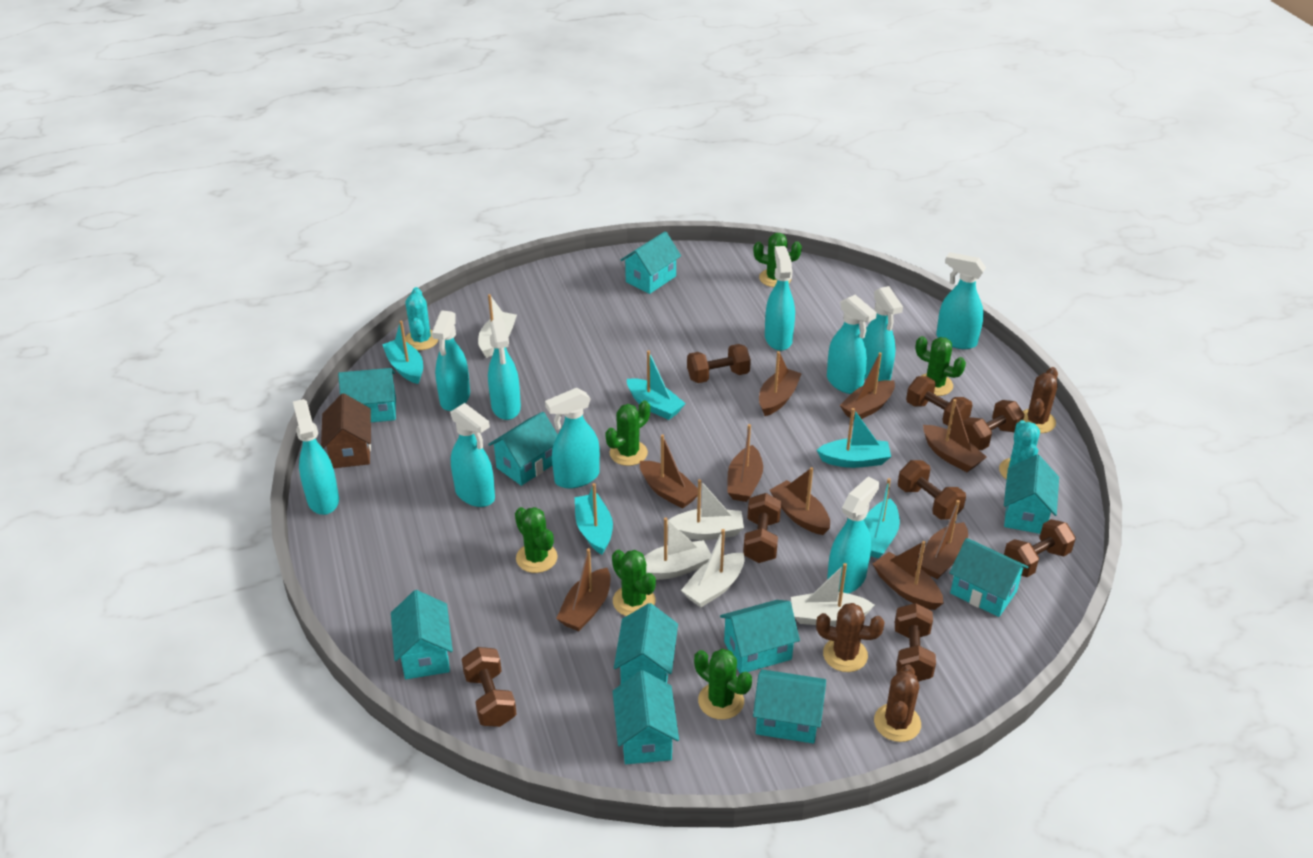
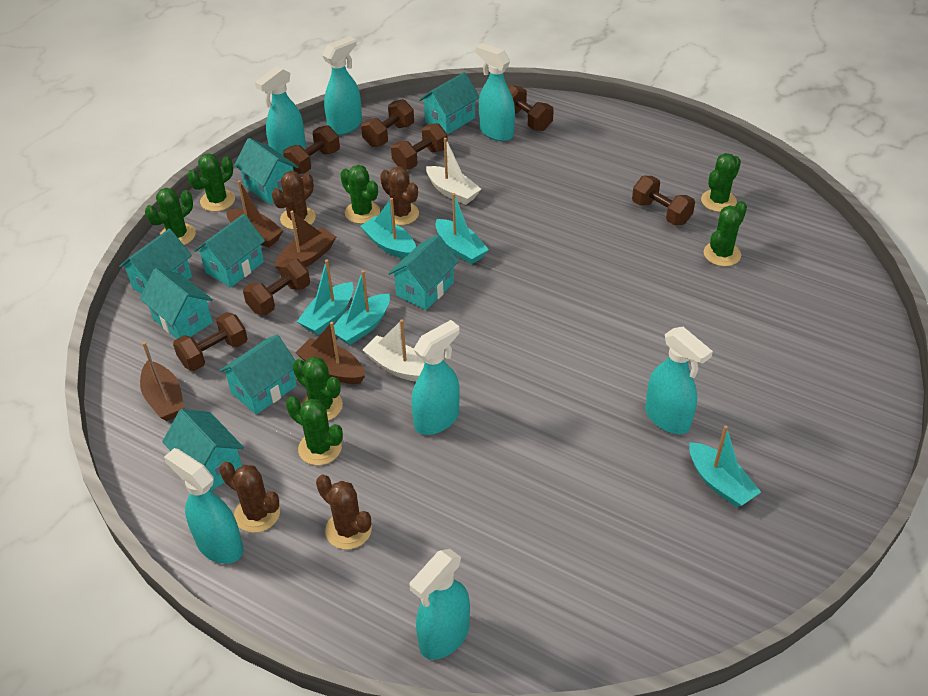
brown boat: 9 -> 4
brown cactus: 3 -> 4
brown dumbbell: 8 -> 7
brown house: 1 -> 0
green cactus: 6 -> 7
turquoise cactus: 2 -> 0
turquoise house: 10 -> 8
turquoise spray bottle: 10 -> 7
white boat: 5 -> 2

